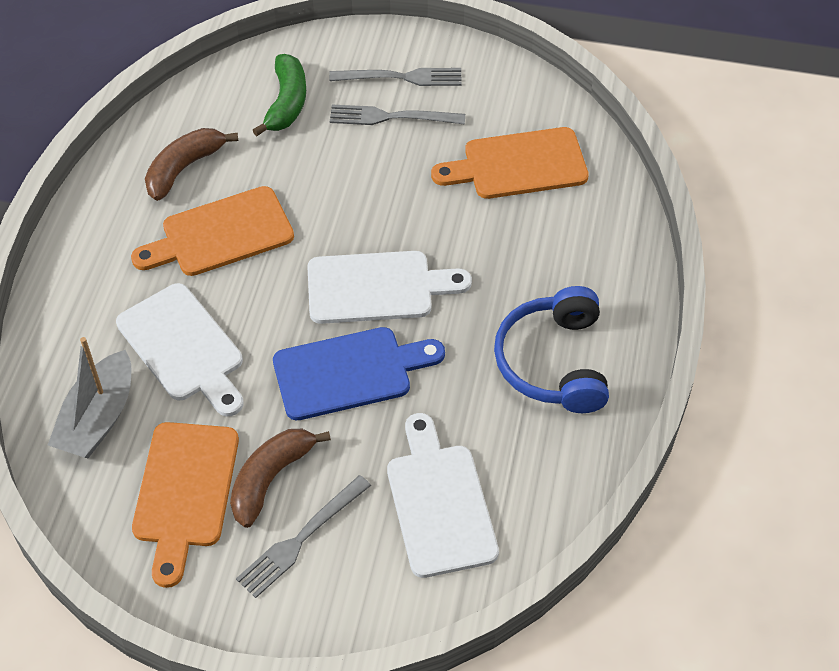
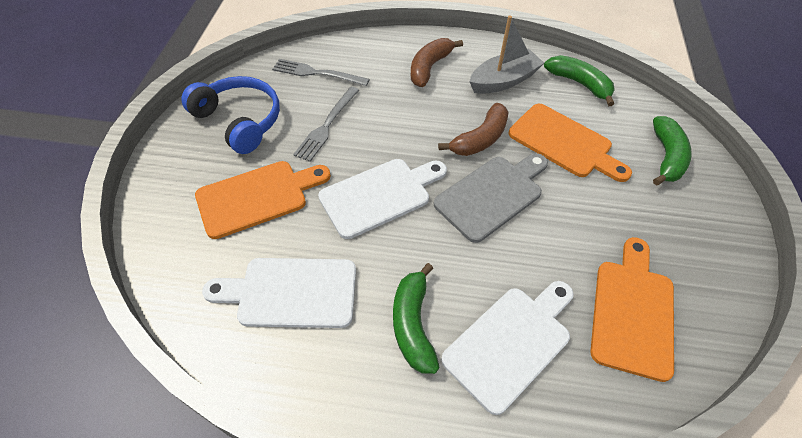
blue cutting board: 1 -> 0
green banana: 1 -> 3
grey cutting board: 0 -> 1
grey fork: 3 -> 2

